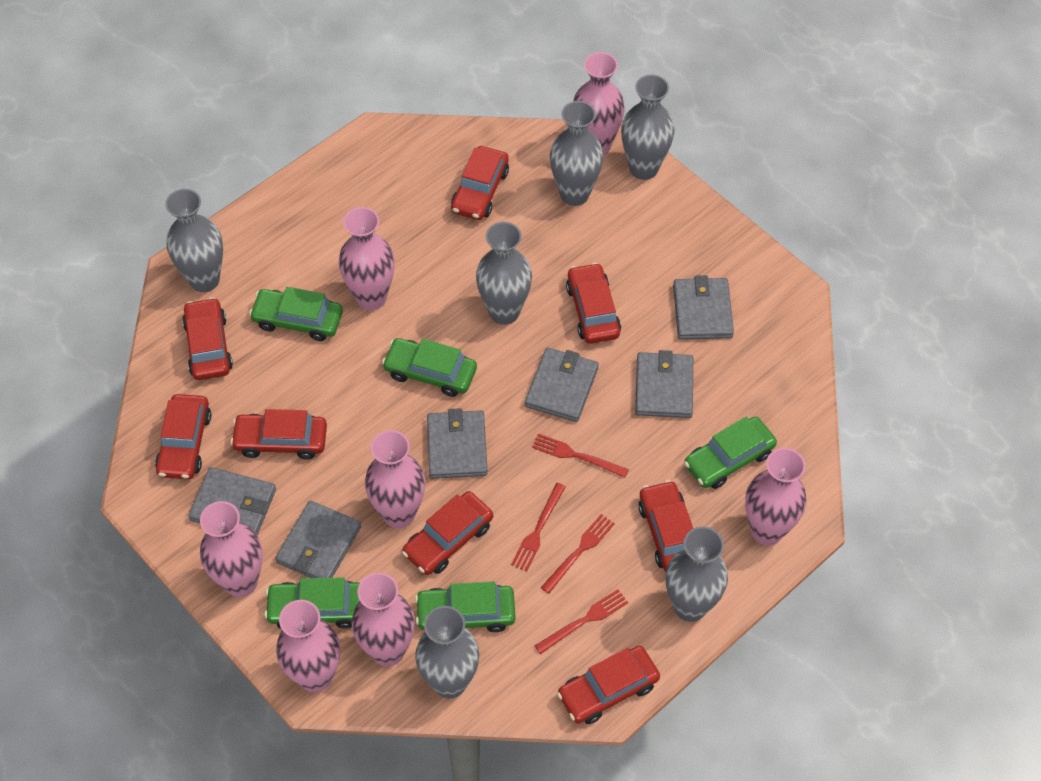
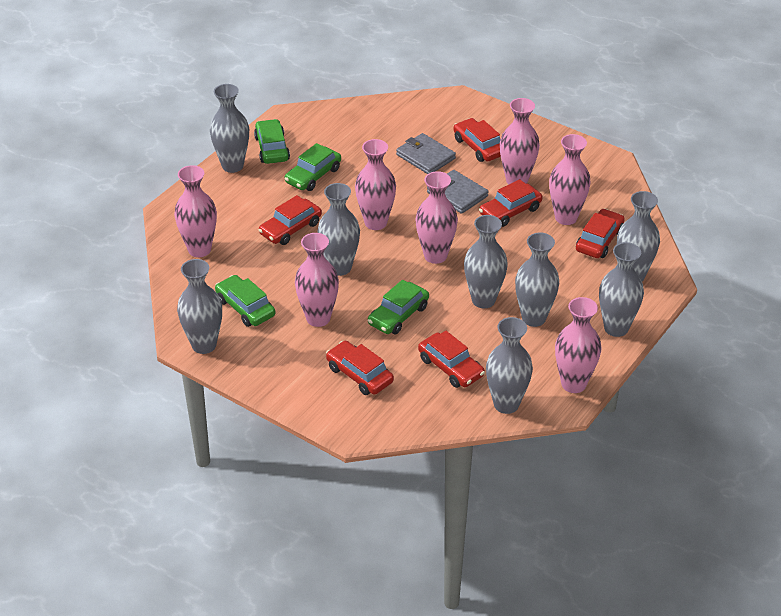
green car: 5 -> 4
grey vase: 6 -> 8
grey wallet: 6 -> 2
red car: 8 -> 6
red fork: 4 -> 0

